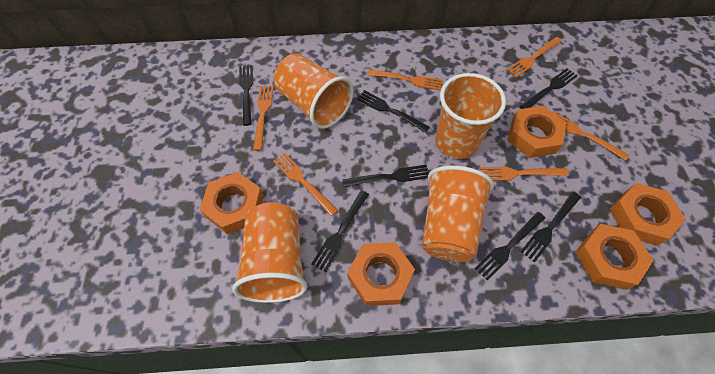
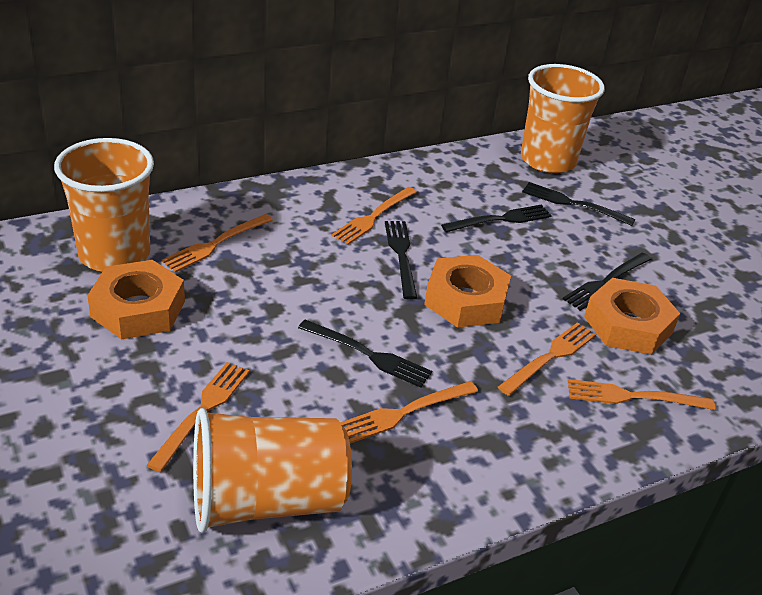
black fork: 7 -> 5
orange cup: 4 -> 3
orange nut: 5 -> 3

